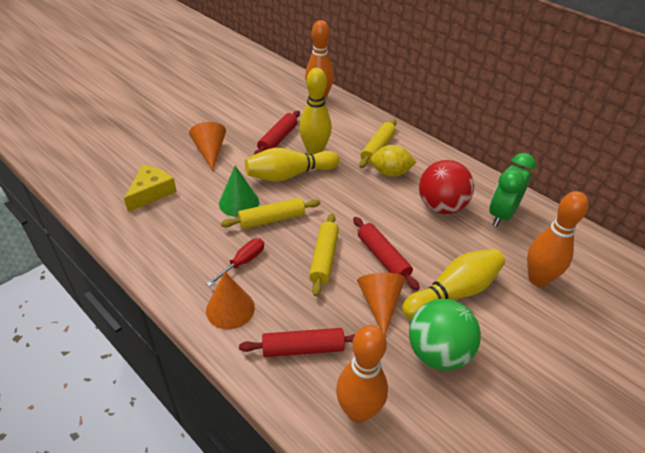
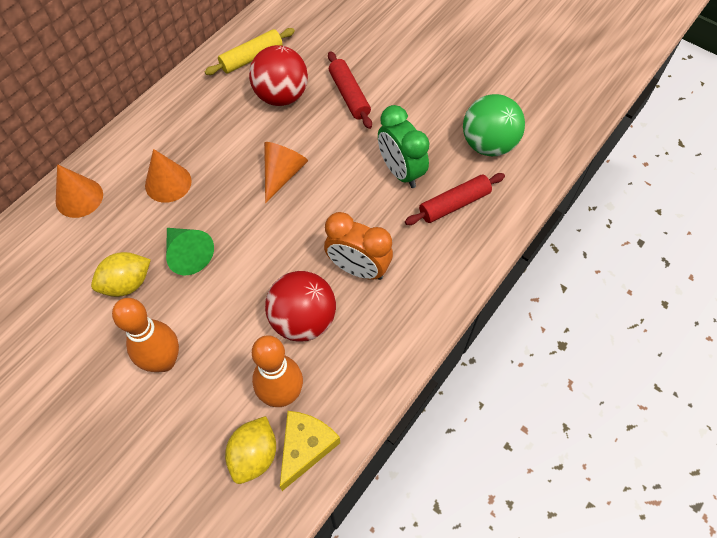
orange bowling pin: 3 -> 2
orange clock: 0 -> 1
red ball: 1 -> 2
red rolling pin: 3 -> 2
red screwdriver: 1 -> 0
yellow bowling pin: 3 -> 0
yellow lemon: 1 -> 2
yellow rolling pin: 3 -> 1

